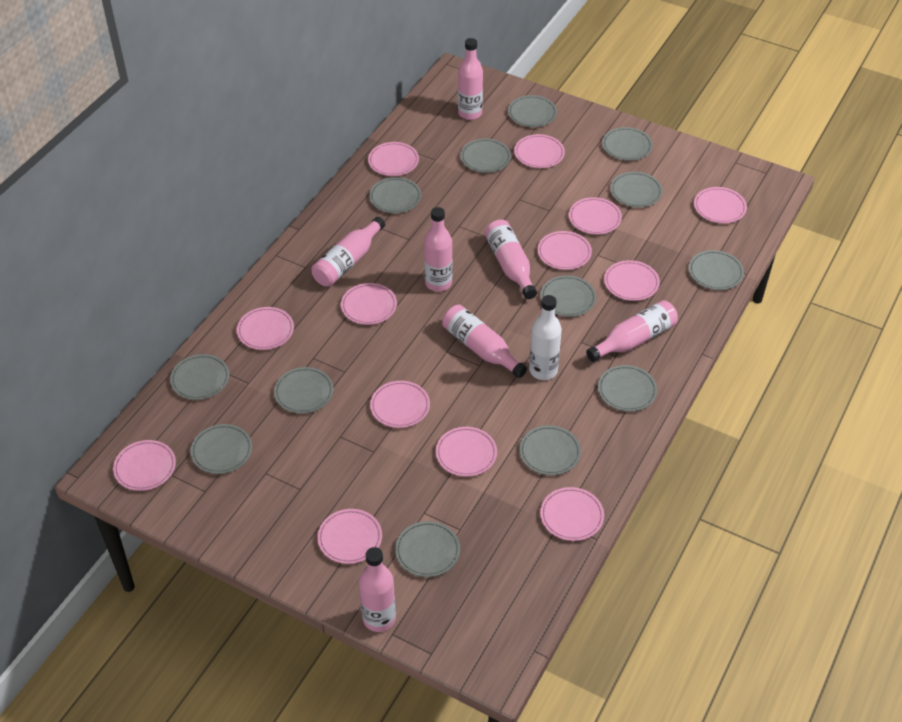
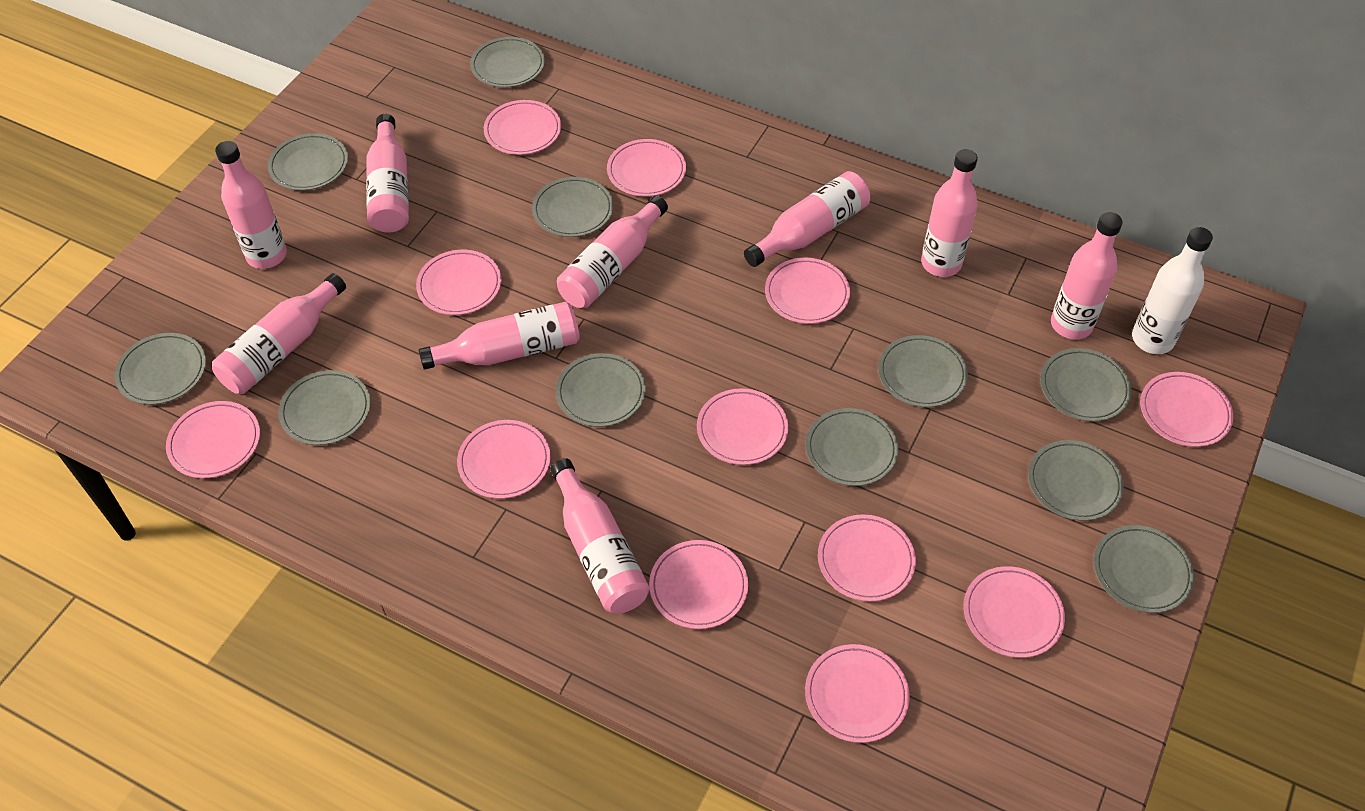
grey plate: 13 -> 11
pink bottle: 7 -> 9
pink plate: 13 -> 12

